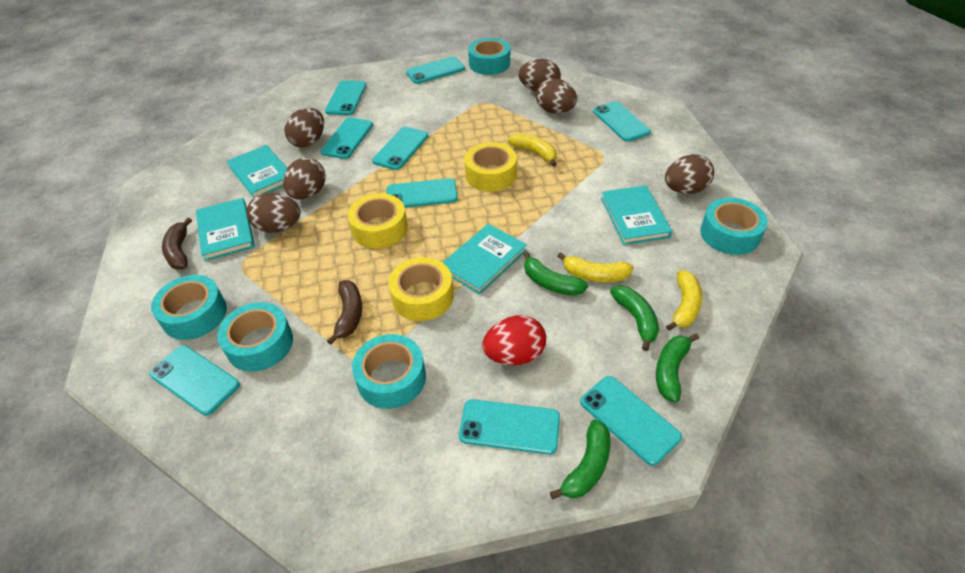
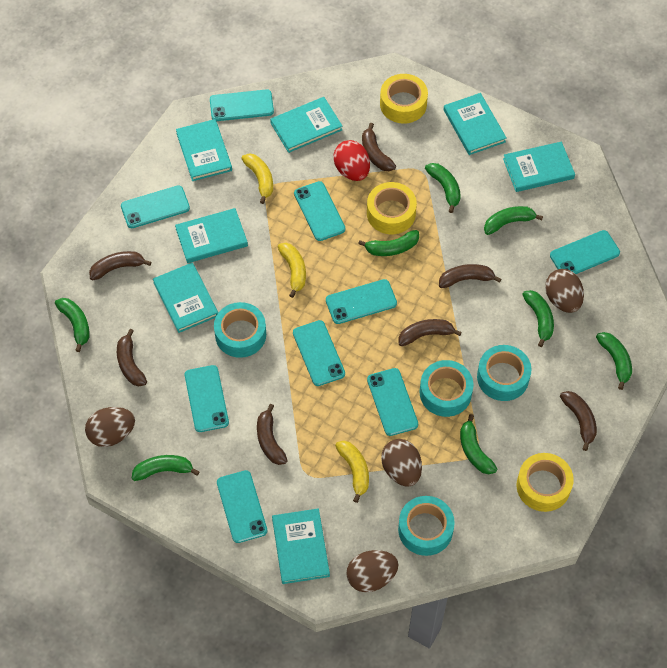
brown banana: 2 -> 7
brown egg: 6 -> 4
green banana: 4 -> 8
turquoise book: 4 -> 7
turquoise tape: 5 -> 4

